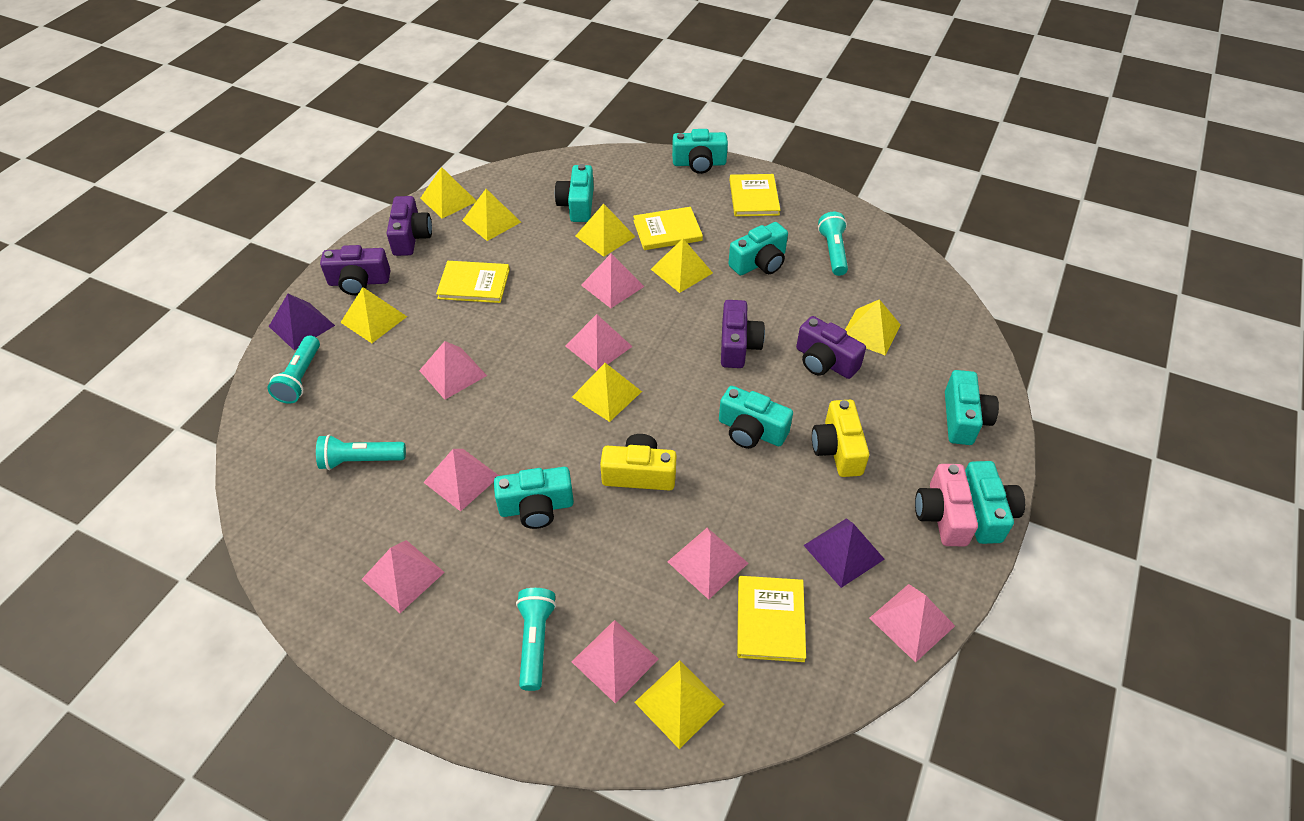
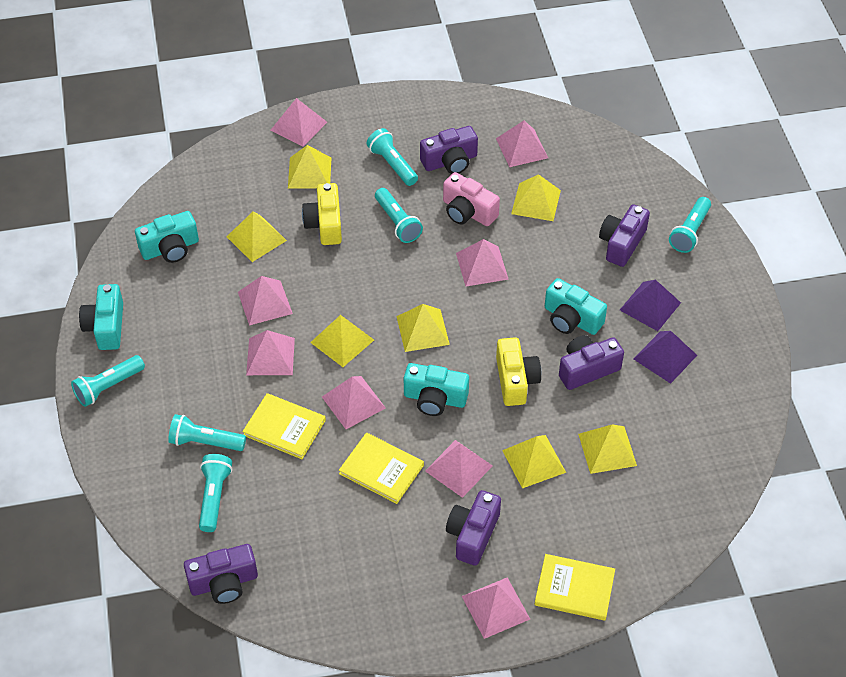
purple camera: 4 -> 5
turquoise camera: 7 -> 4
turquoise flashlight: 4 -> 6
yellow book: 4 -> 3
yellow pyramid: 8 -> 7

